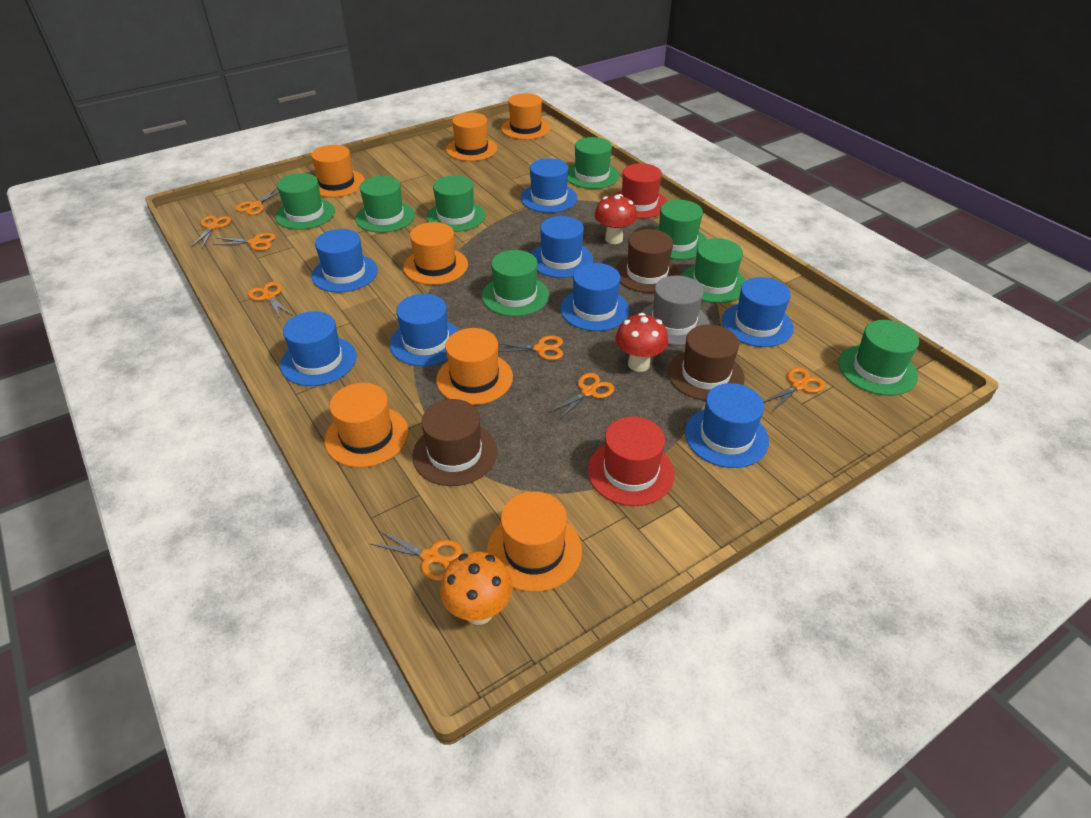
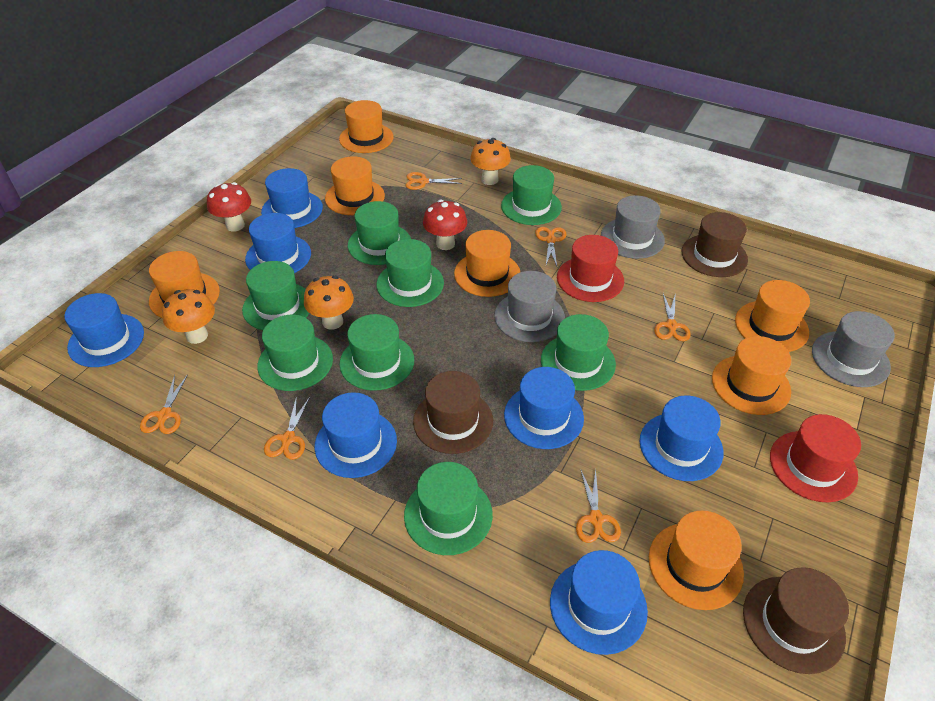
blue hat: 8 -> 7
grey hat: 1 -> 3
orange mushroom: 1 -> 3
orange scissors: 8 -> 6

